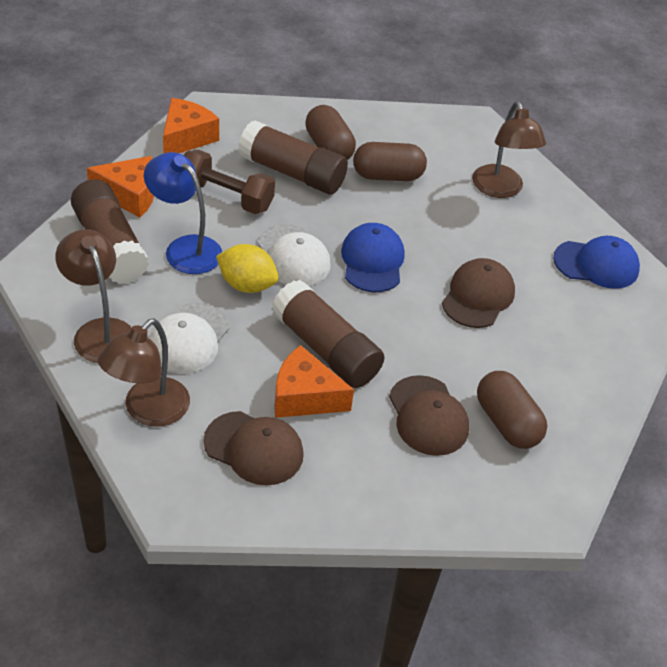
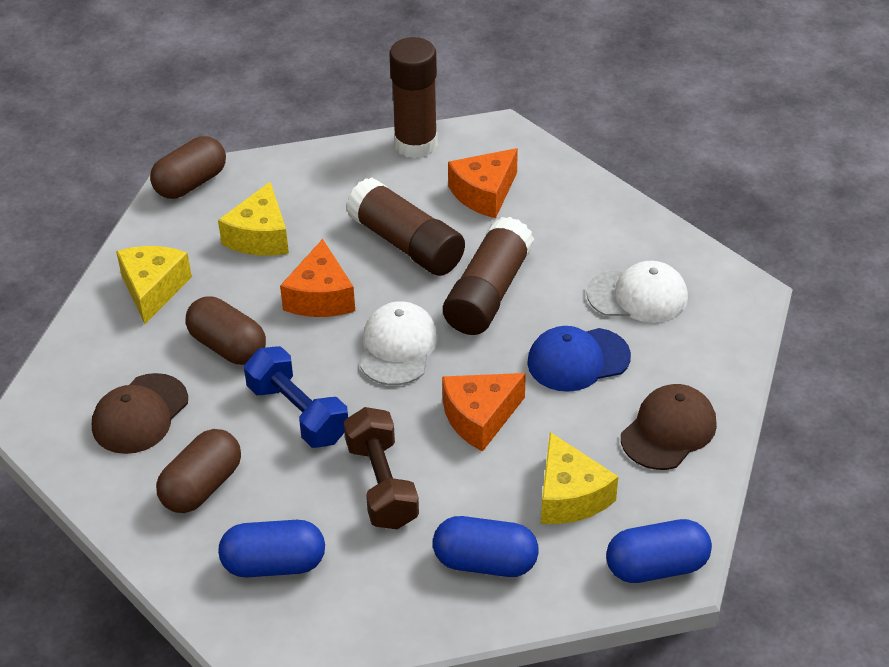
blue cap: 2 -> 1
blue capsule: 0 -> 3
blue dumbbell: 0 -> 1
blue lamp: 1 -> 0
brown cap: 3 -> 2
brown lamp: 3 -> 0
yellow cheese: 0 -> 3
yellow lemon: 1 -> 0

